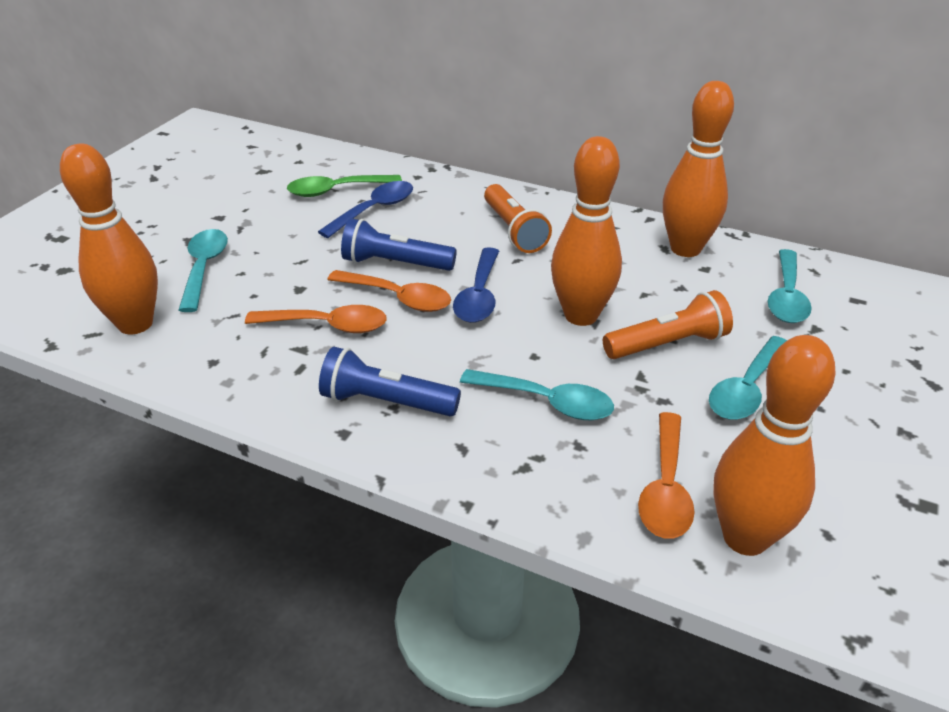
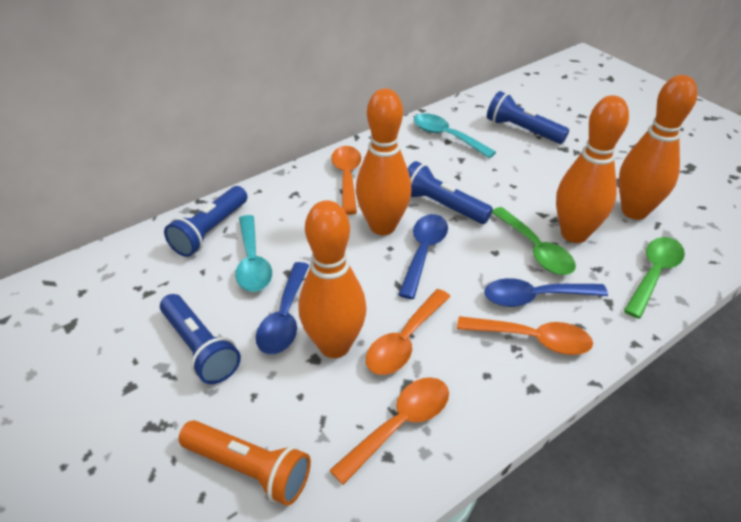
blue flashlight: 2 -> 4
blue spoon: 2 -> 3
green spoon: 1 -> 2
orange flashlight: 2 -> 1
orange spoon: 3 -> 4
turquoise spoon: 4 -> 2

